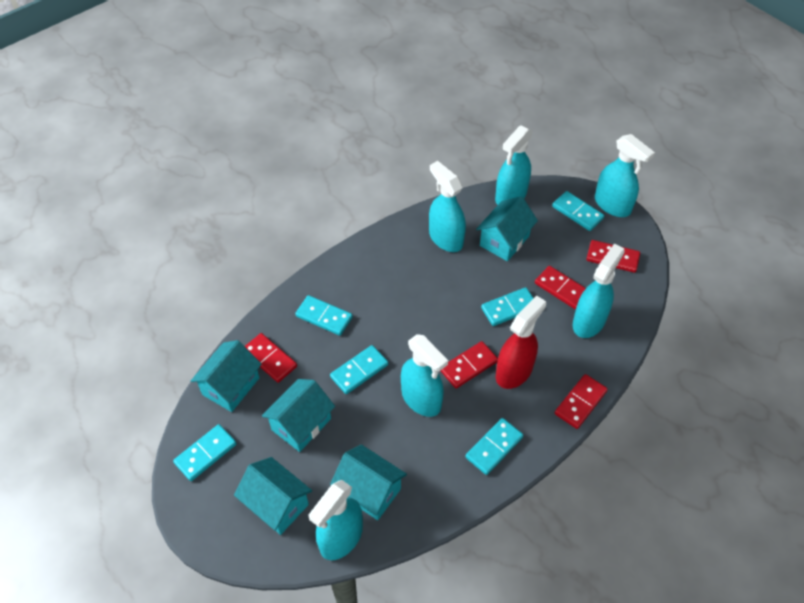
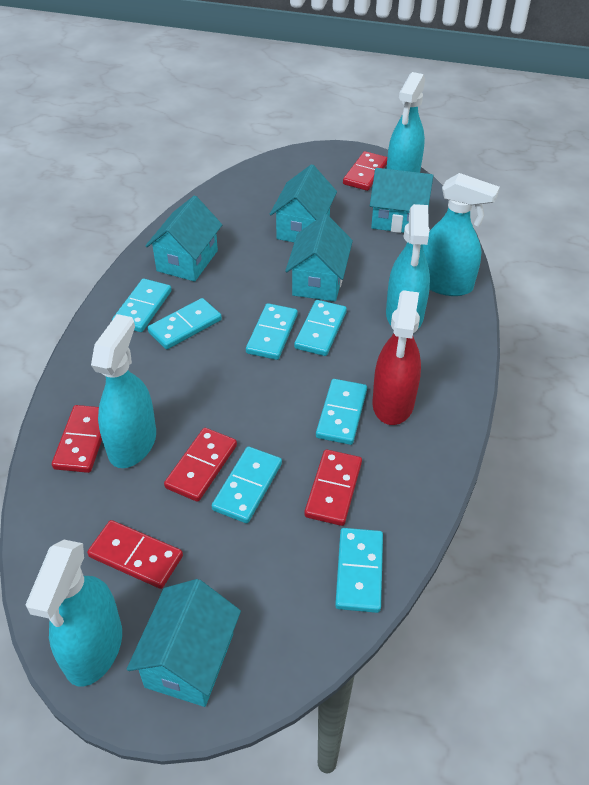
turquoise domino: 6 -> 7
turquoise spray bottle: 6 -> 5

